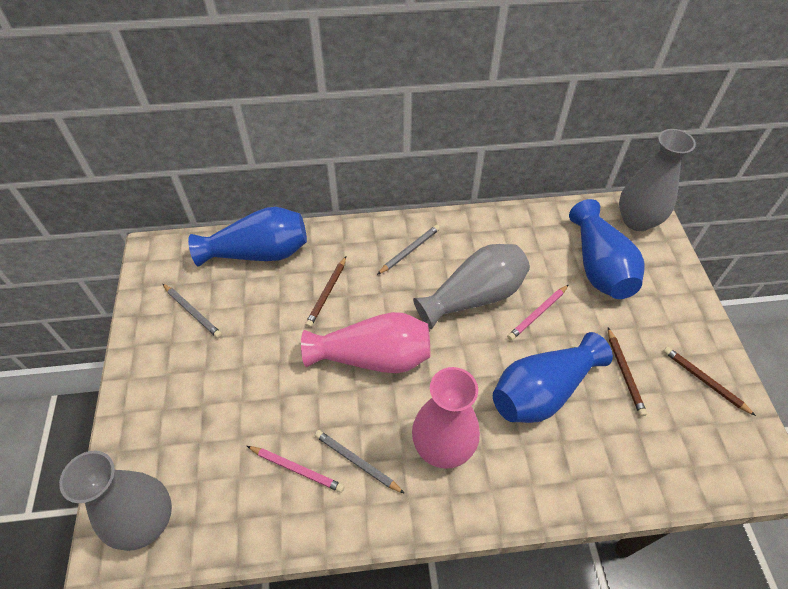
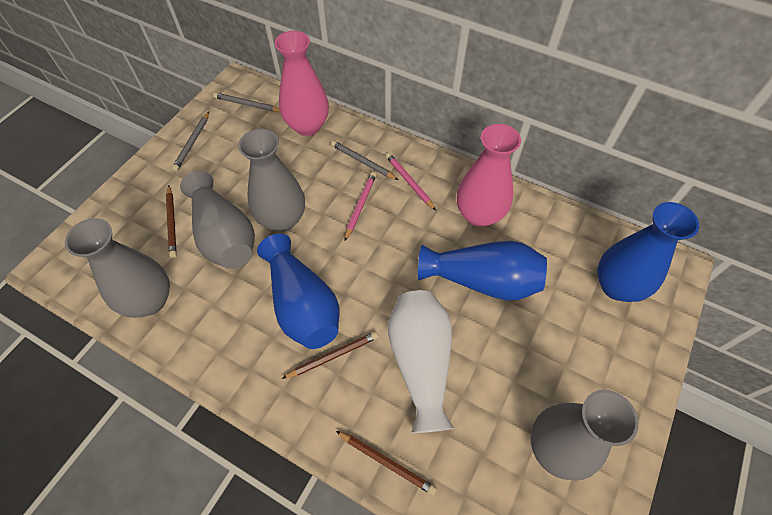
grey vase: 3 -> 4
white vase: 0 -> 1

